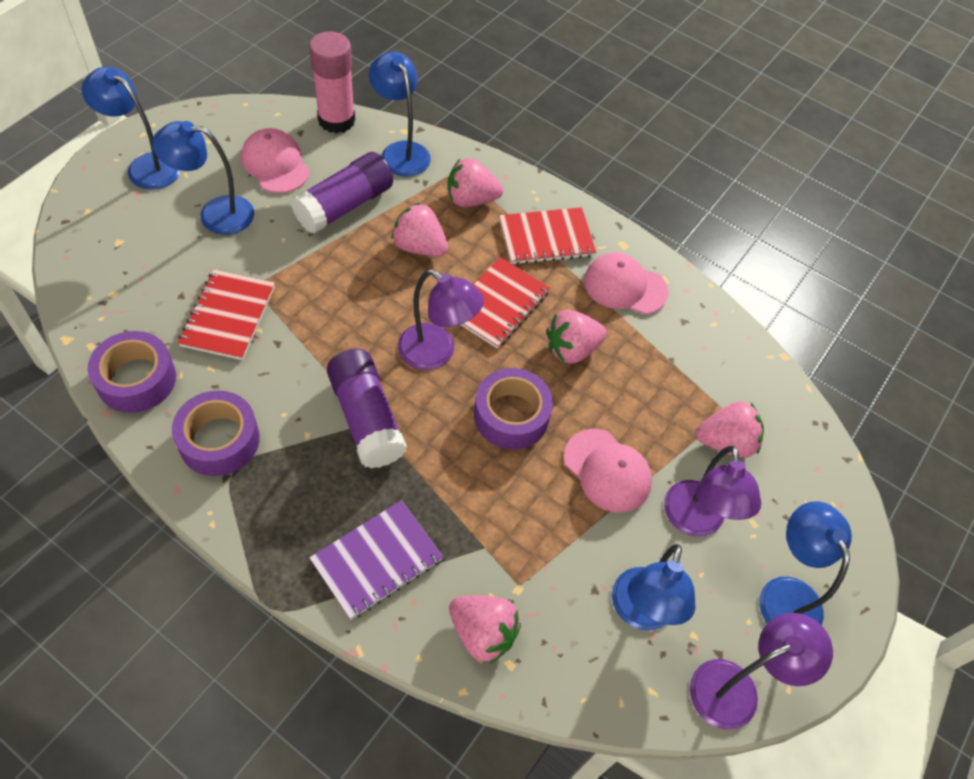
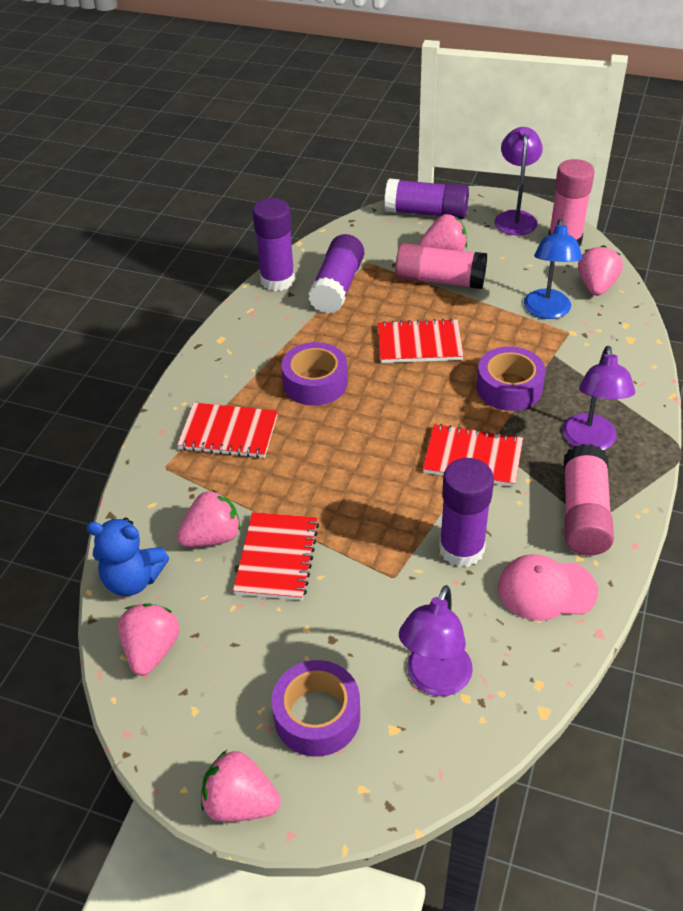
blue lamp: 5 -> 1
blue teddy bear: 0 -> 1
pink cap: 3 -> 1
pink glue stick: 1 -> 3
purple glue stick: 2 -> 4
purple notebook: 1 -> 0
red notebook: 3 -> 4

